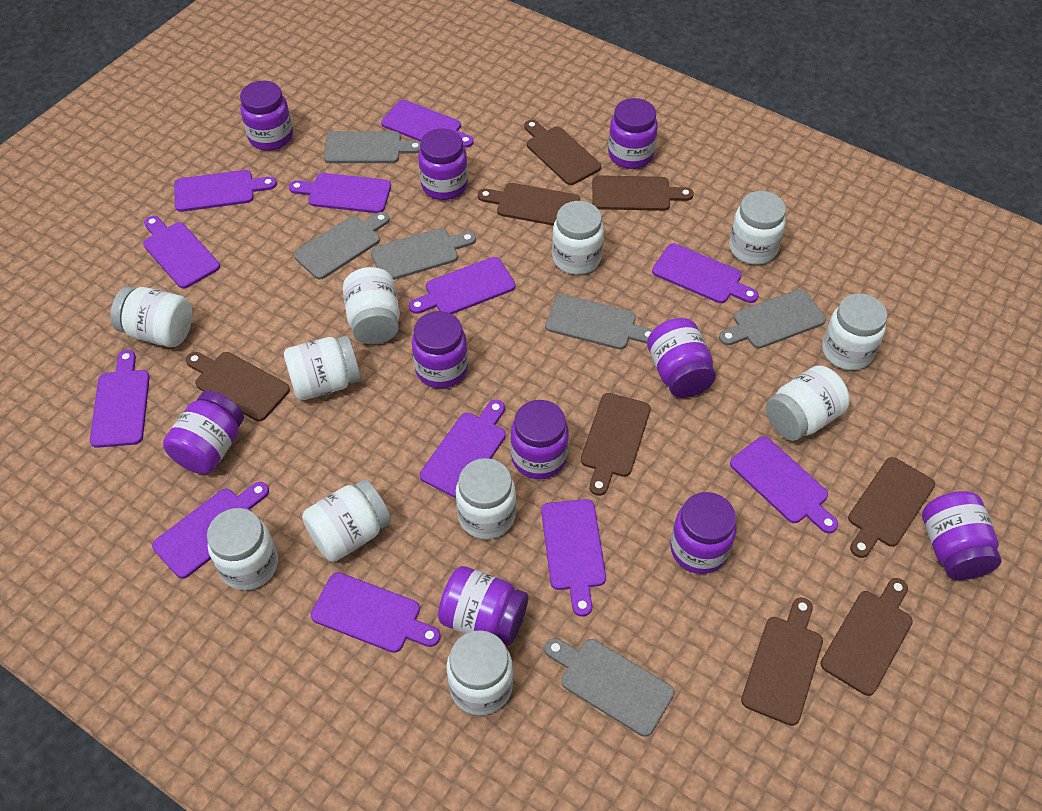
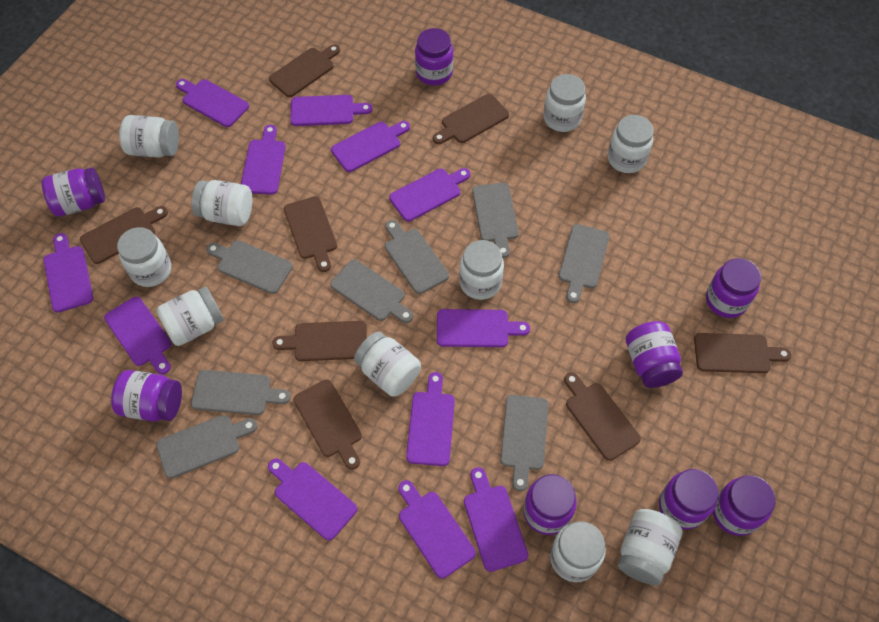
grey cutting board: 6 -> 8
purple jar: 10 -> 8
white jar: 11 -> 10

